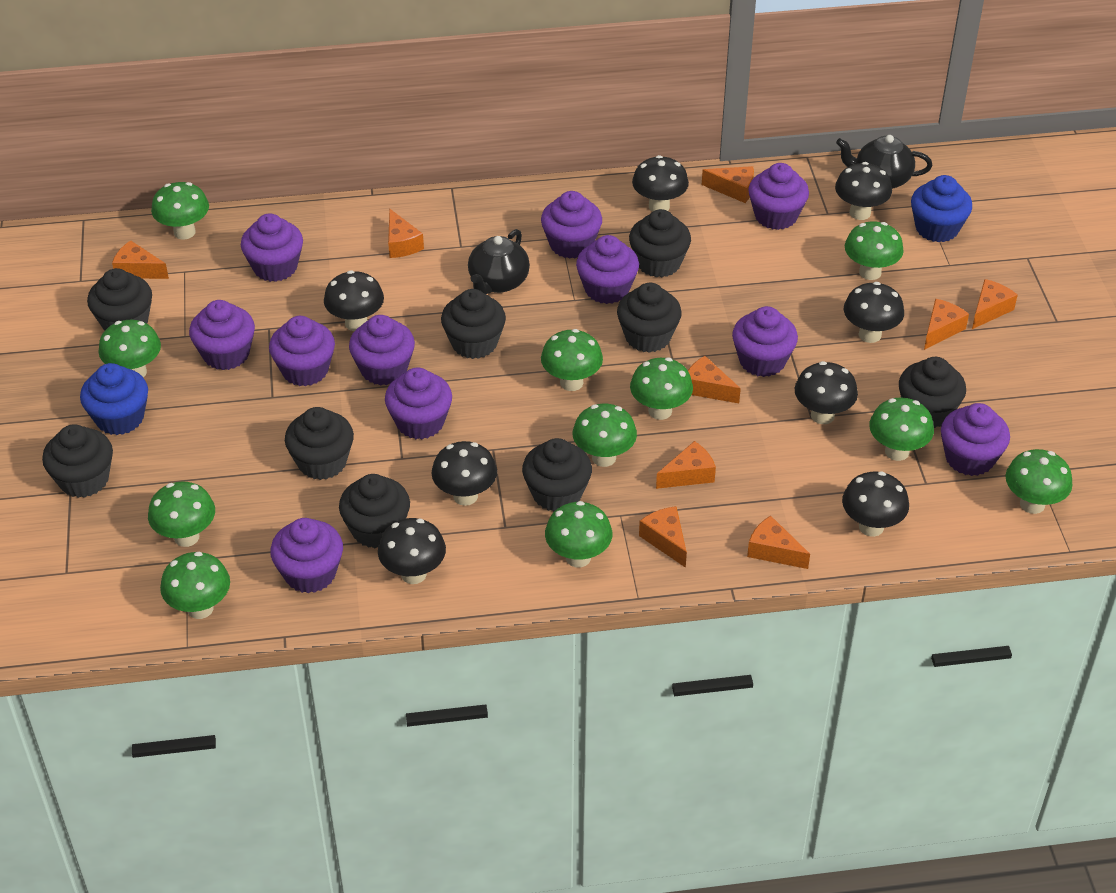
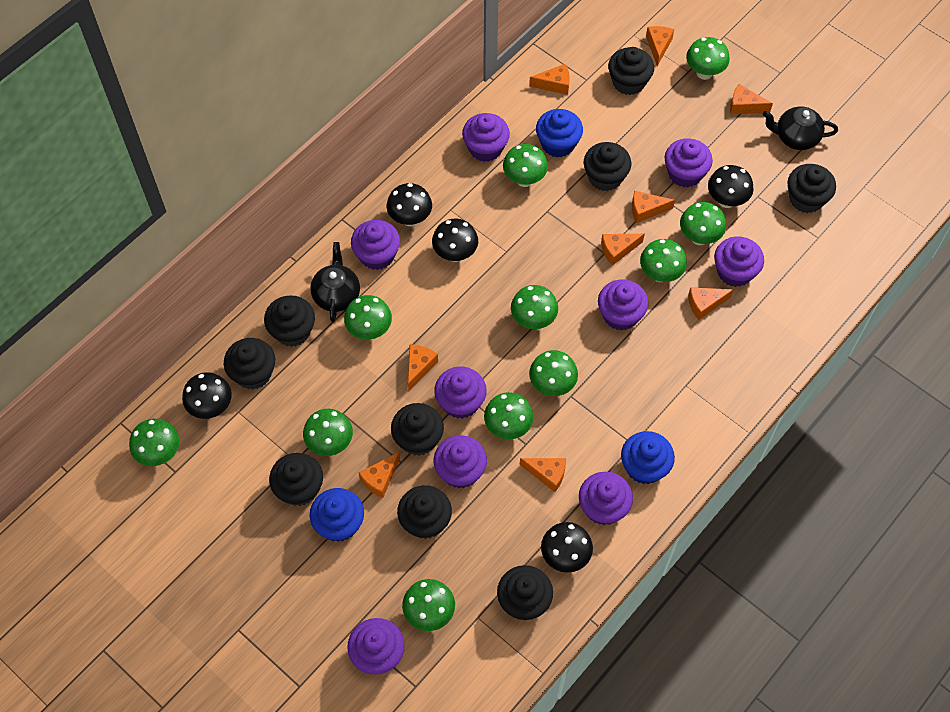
black mushroom: 8 -> 5
blue cupcake: 2 -> 3
purple cupcake: 11 -> 9

